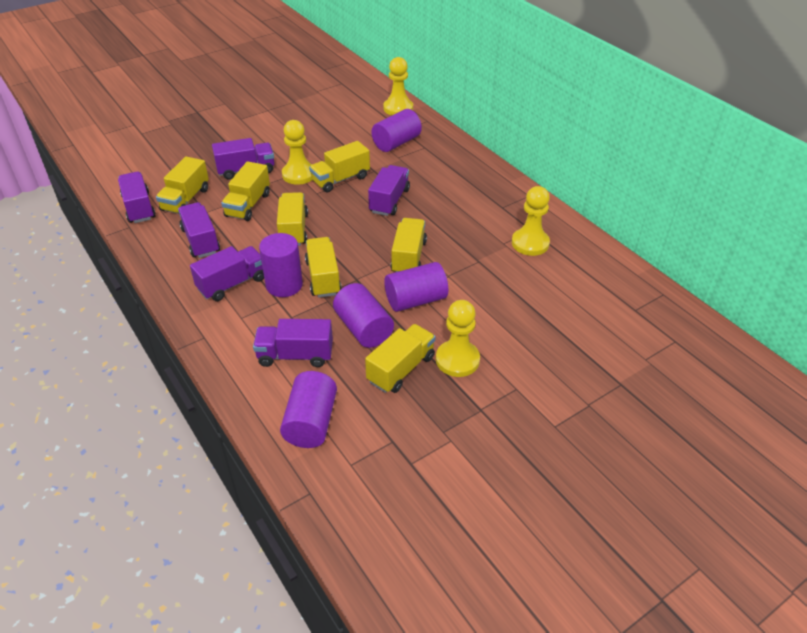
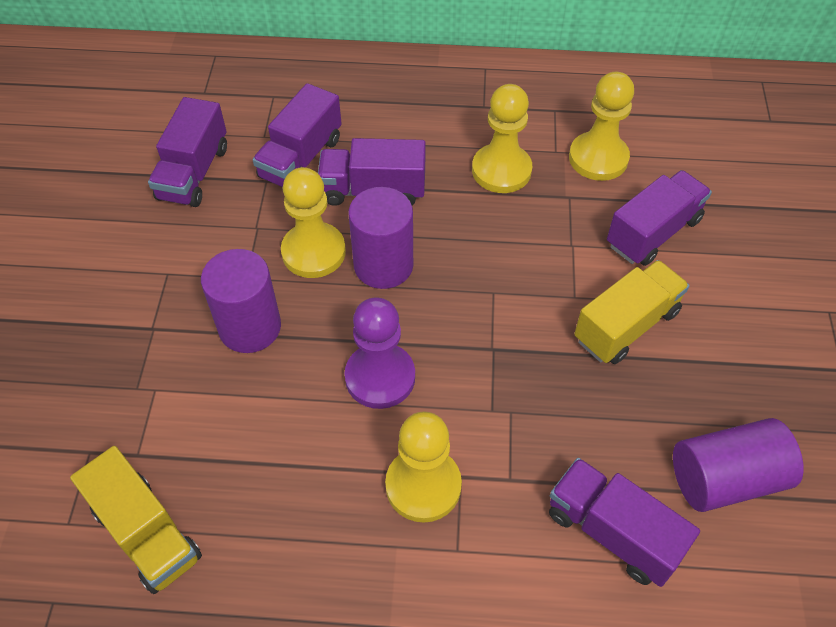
purple cylinder: 5 -> 3
purple pawn: 0 -> 1
purple truck: 6 -> 5
yellow truck: 7 -> 2

